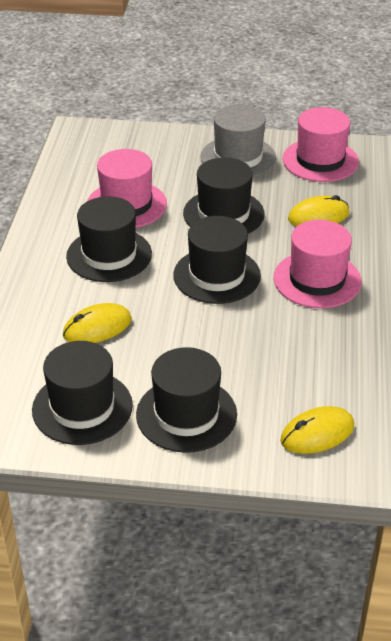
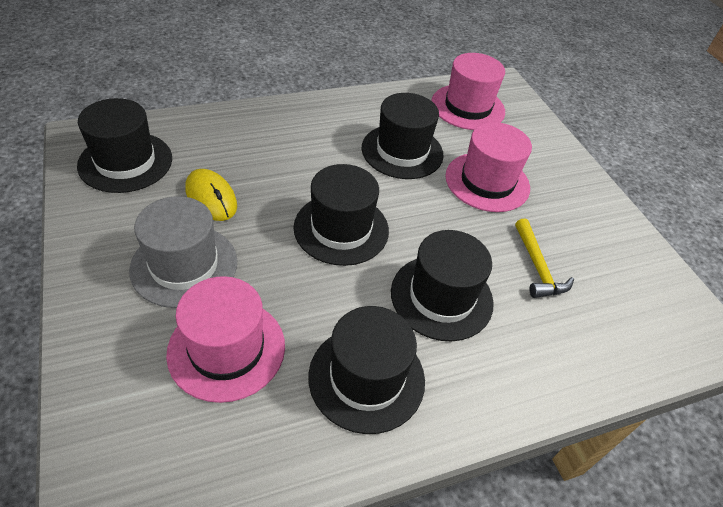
yellow hammer: 0 -> 1
yellow mouse: 3 -> 1

